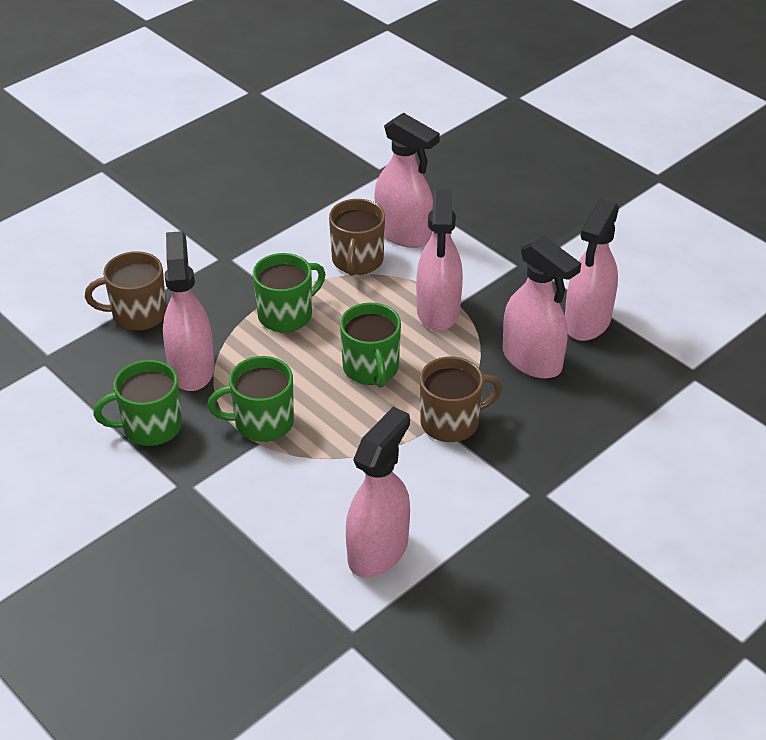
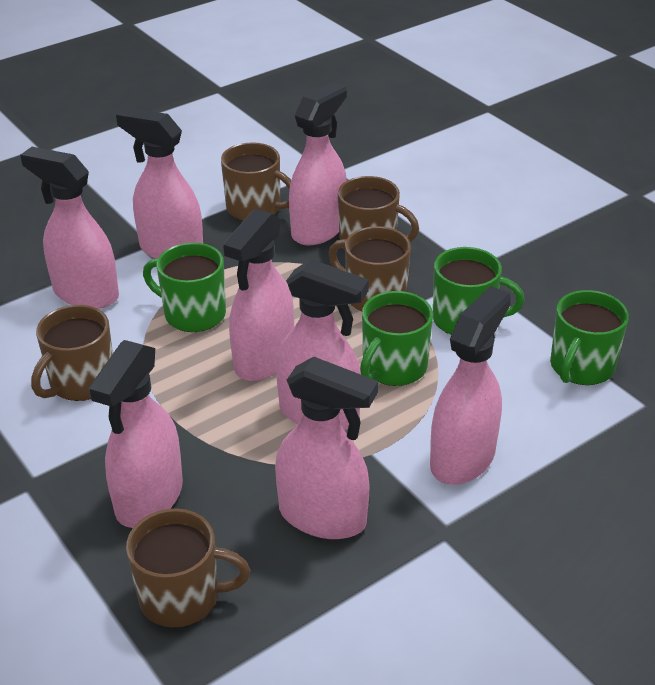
brown mug: 3 -> 5
pink spray bottle: 6 -> 8

